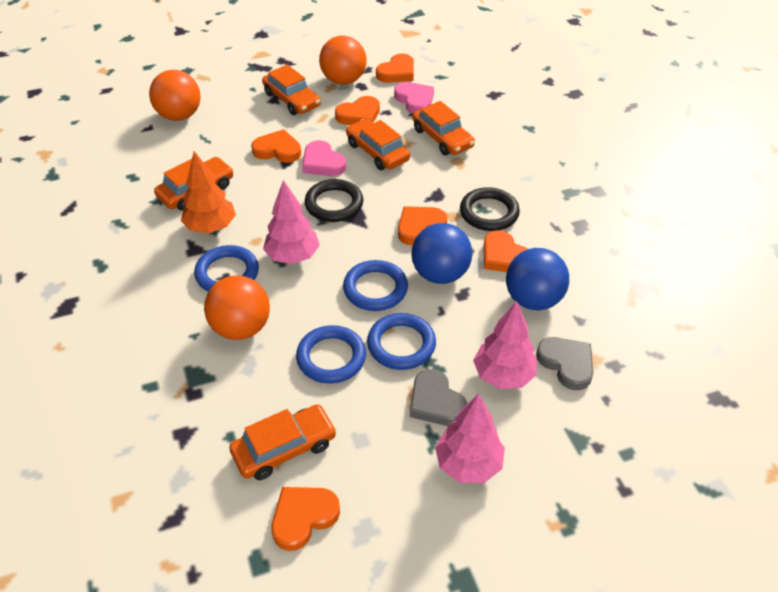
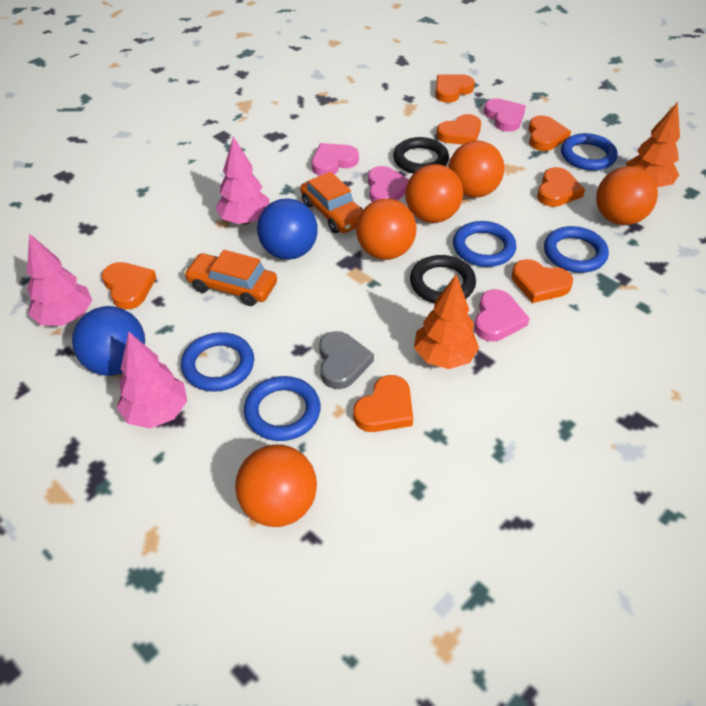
blue ring: 4 -> 5
grey heart: 2 -> 1
orange ball: 3 -> 5
orange car: 5 -> 2
orange heart: 6 -> 7
orange tree: 1 -> 2
pink heart: 2 -> 4

